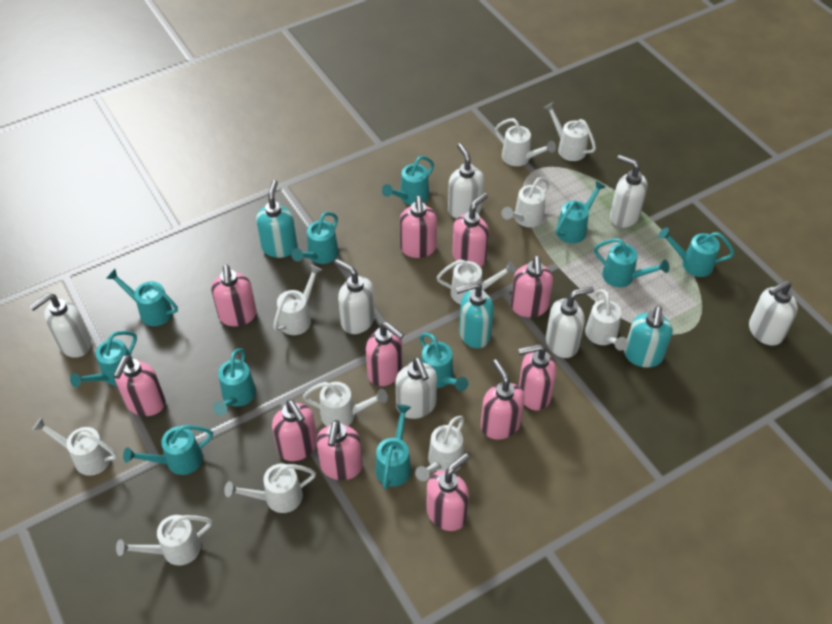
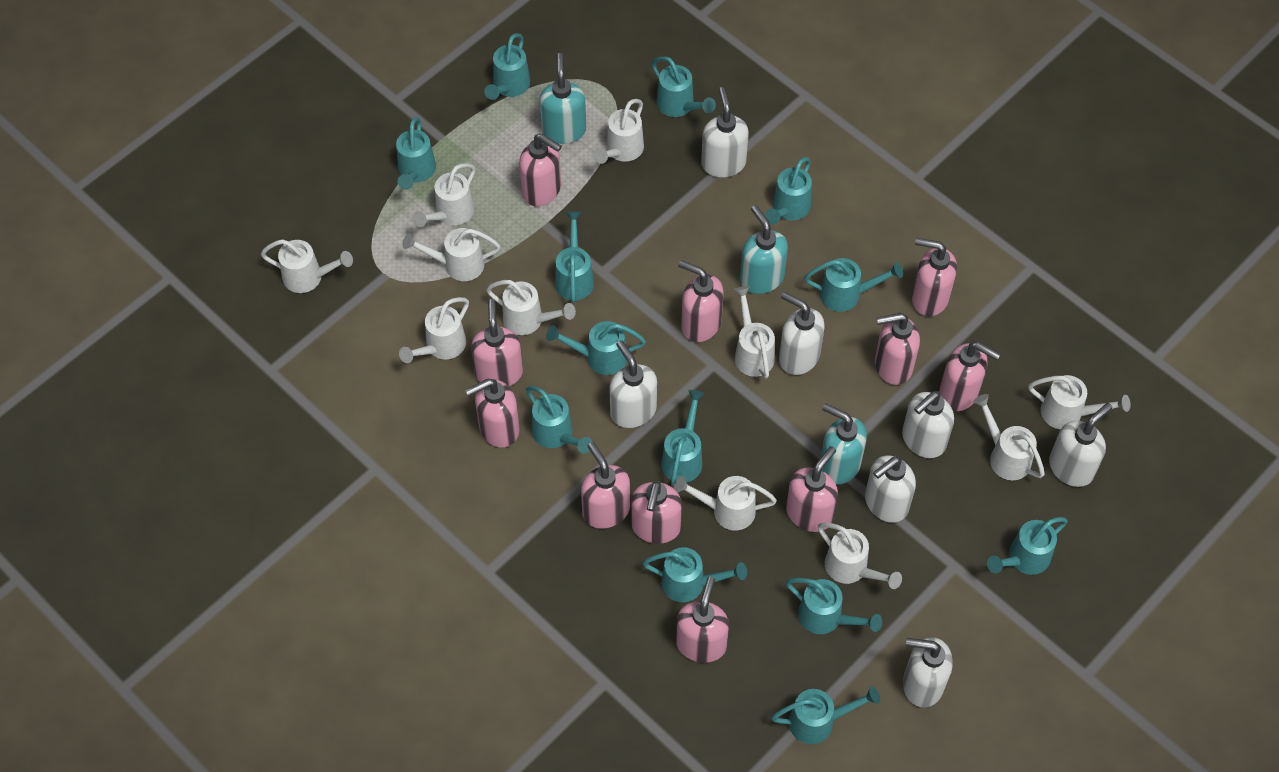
turquoise watering can: 11 -> 13

